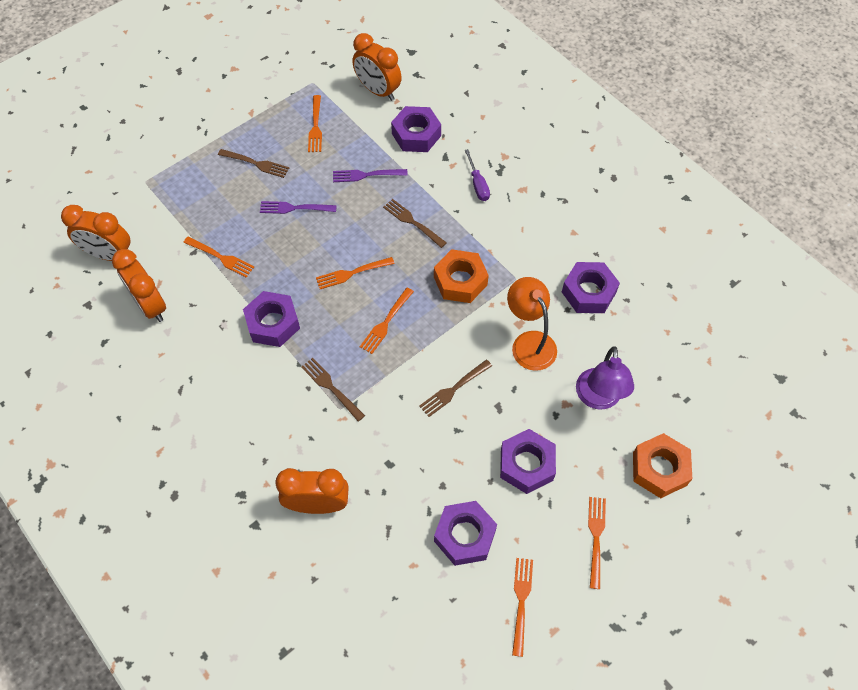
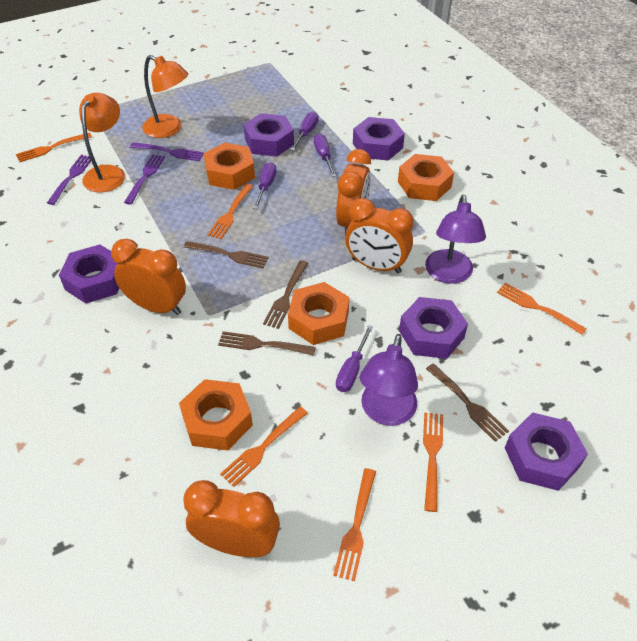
orange lamp: 1 -> 2
orange nut: 2 -> 4
purple fork: 2 -> 3
purple lamp: 1 -> 2
purple screwdriver: 1 -> 4

